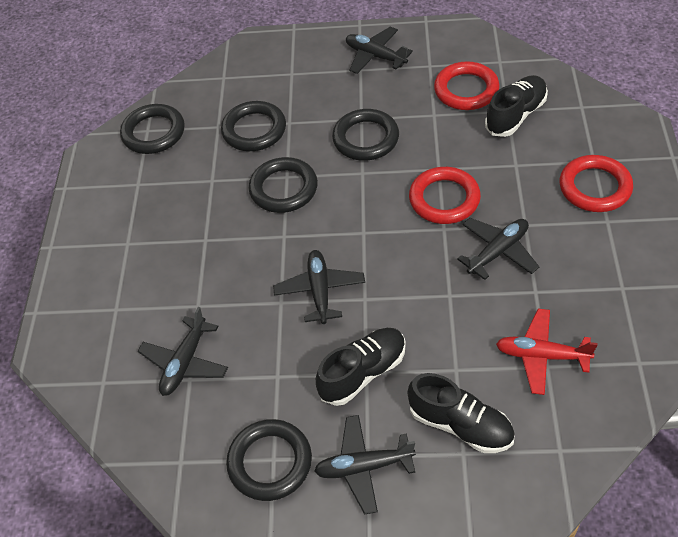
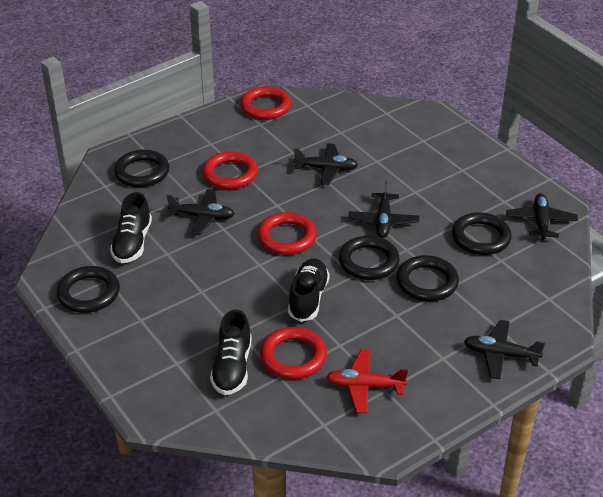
red ring: 3 -> 4

